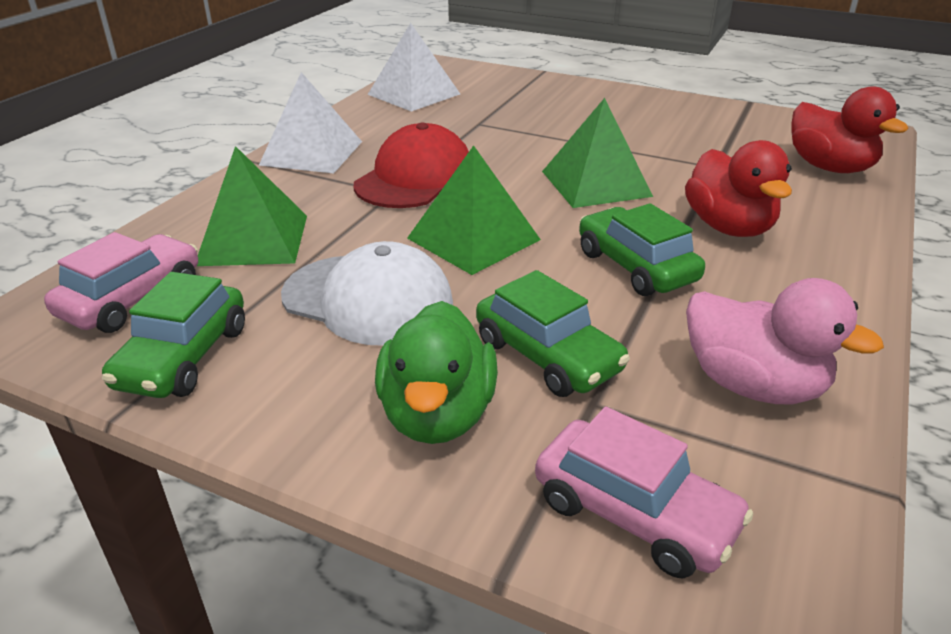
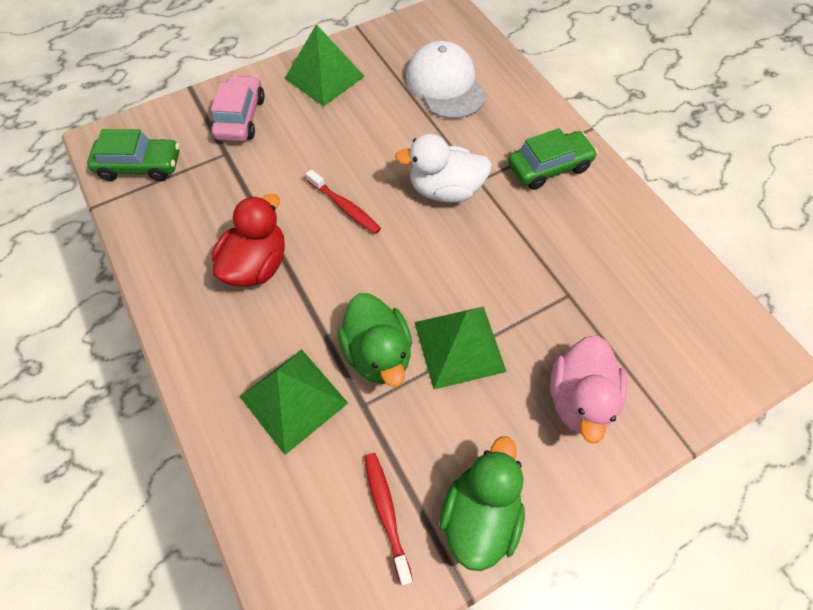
green car: 3 -> 2
green duck: 1 -> 2
pink car: 2 -> 1
red cap: 1 -> 0
red duck: 2 -> 1
red toothbrush: 0 -> 2
white duck: 0 -> 1
white pyramid: 2 -> 0

